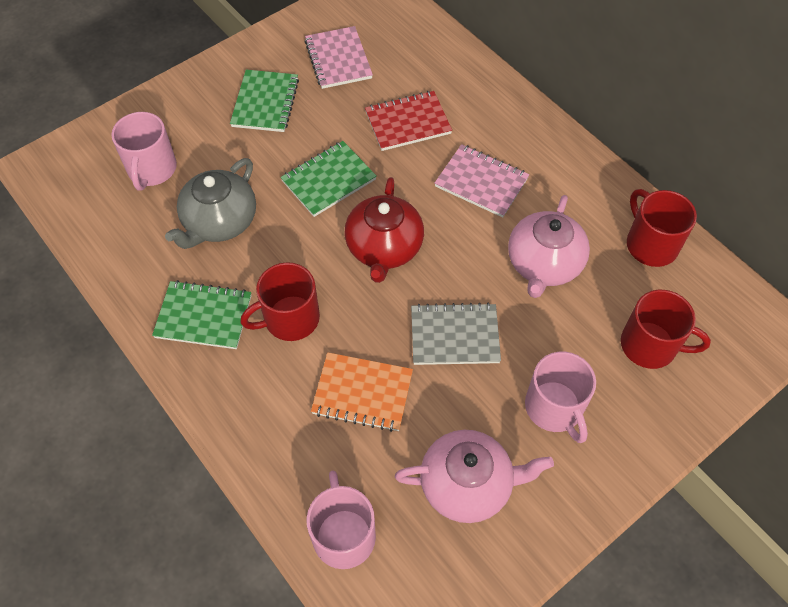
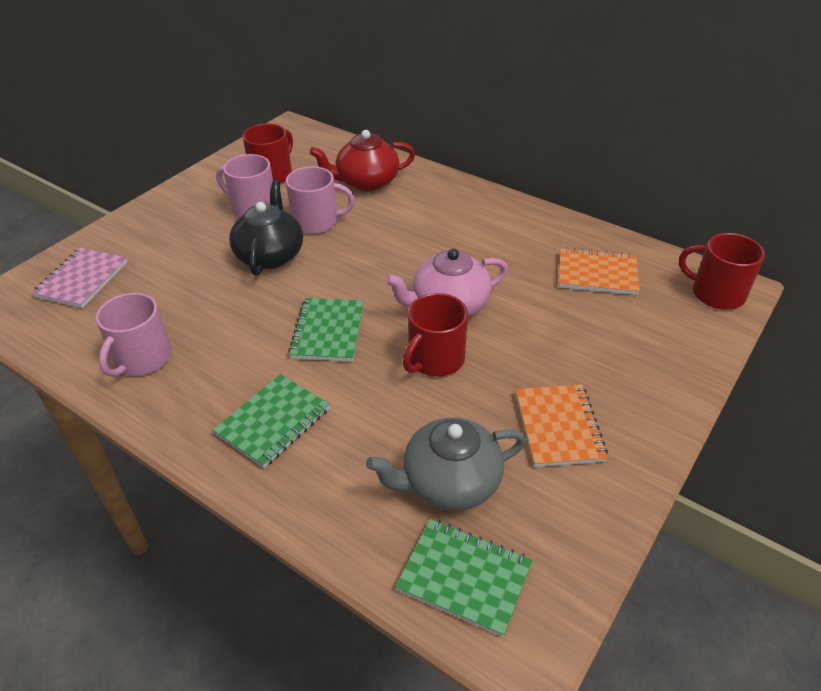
black teapot: 0 -> 1
grey notebook: 1 -> 0
orange notebook: 1 -> 2
pink notebook: 2 -> 1
pink teapot: 2 -> 1
red notebook: 1 -> 0

